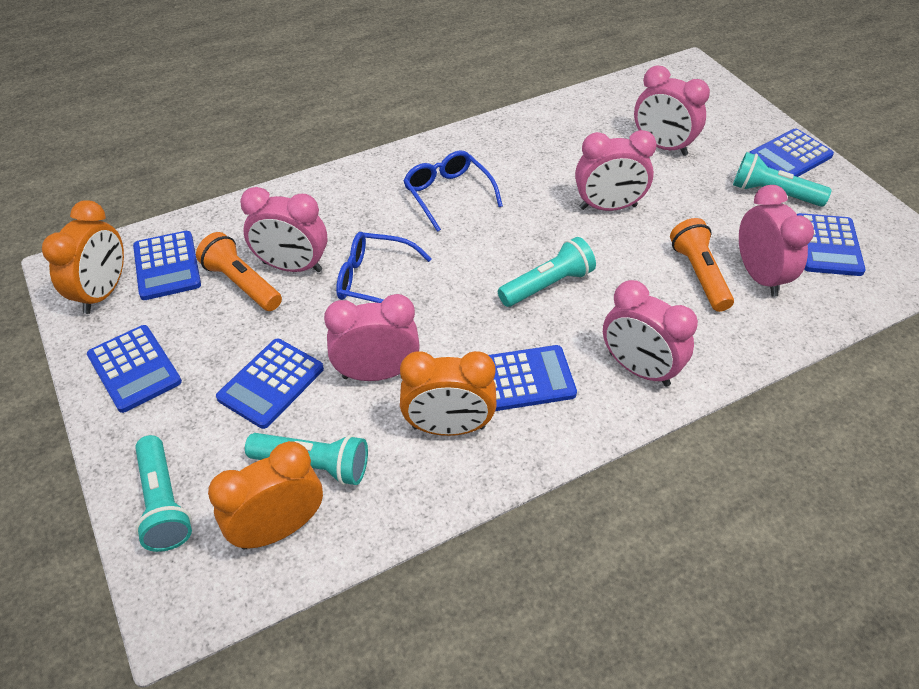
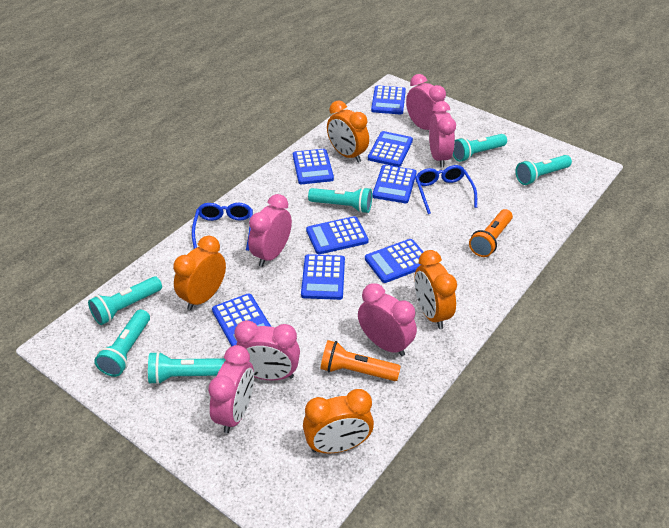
blue calculator: 6 -> 8
orange clock: 3 -> 4
turquoise flashlight: 4 -> 6

